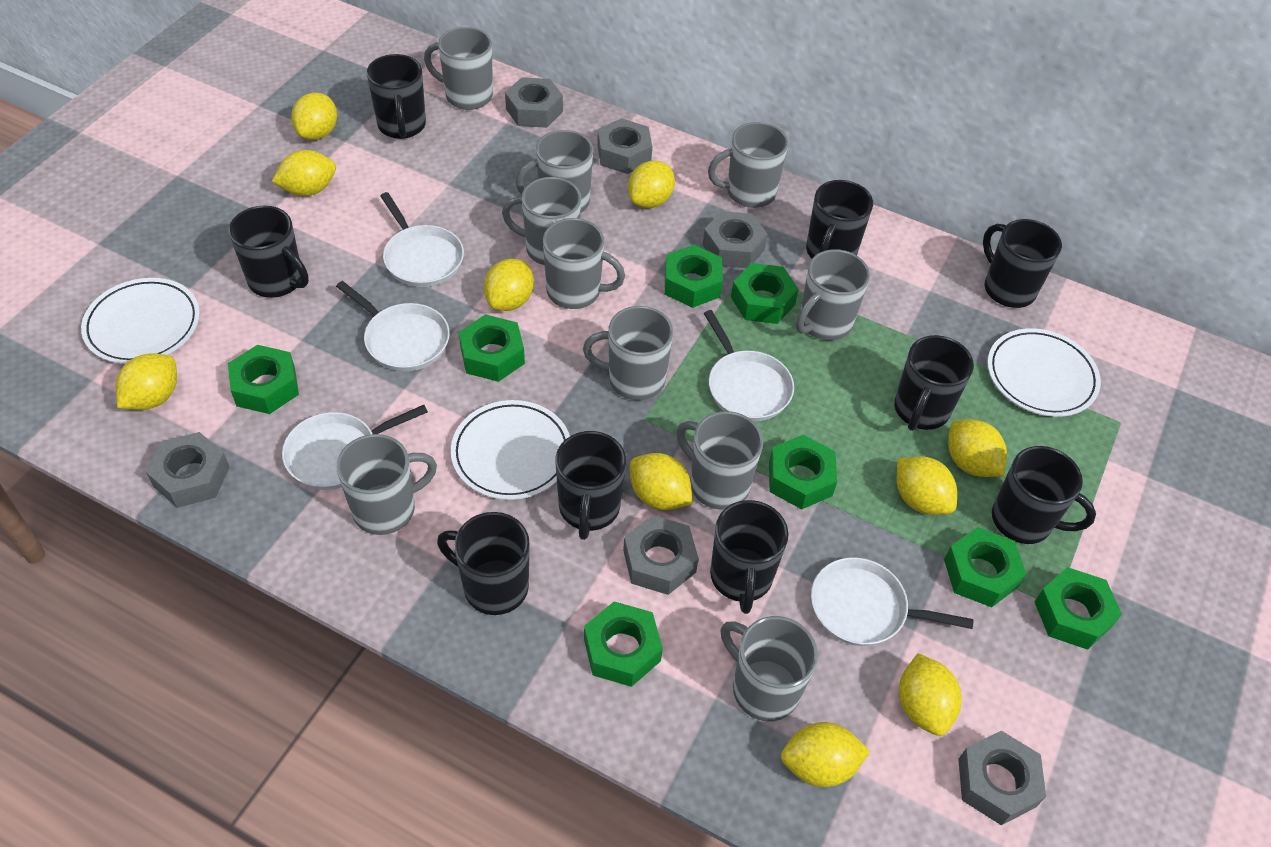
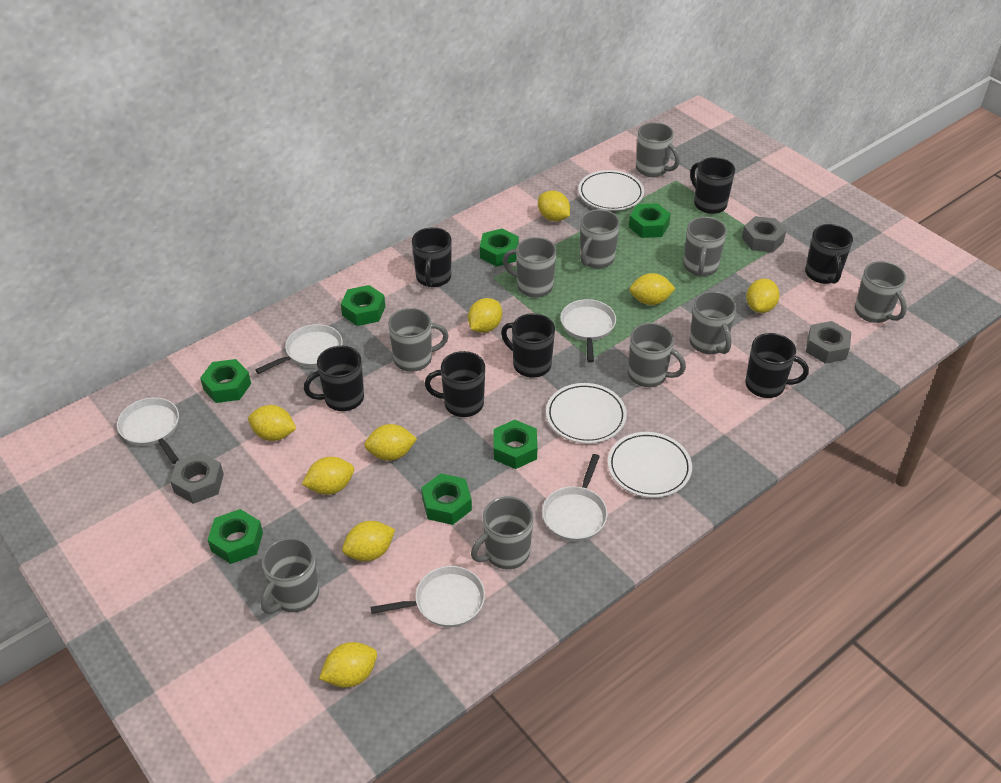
black mug: 9 -> 7
green nut: 8 -> 7
grey nut: 6 -> 3
yellow lemon: 10 -> 9

